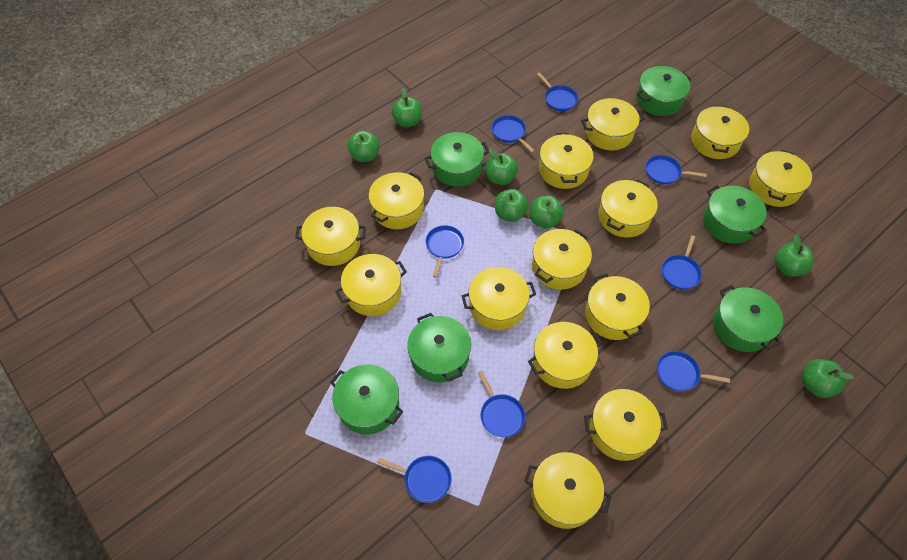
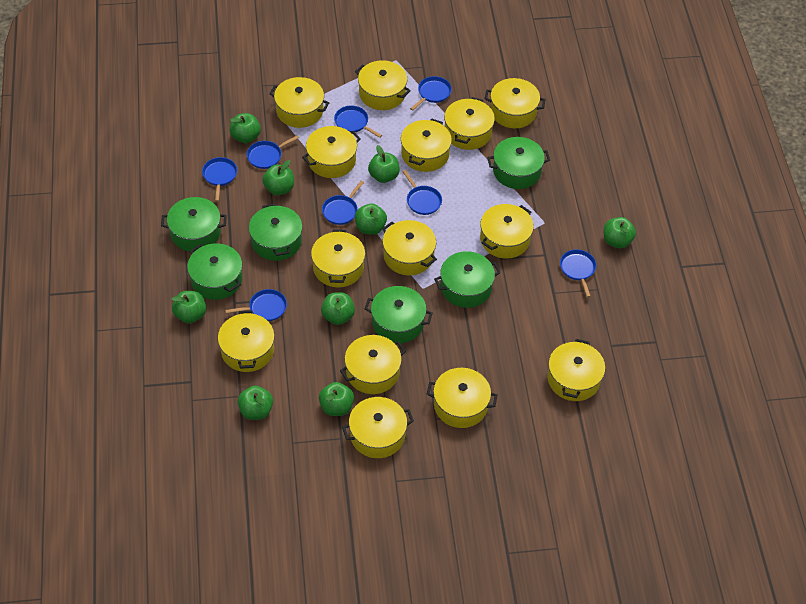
green apple: 7 -> 9

